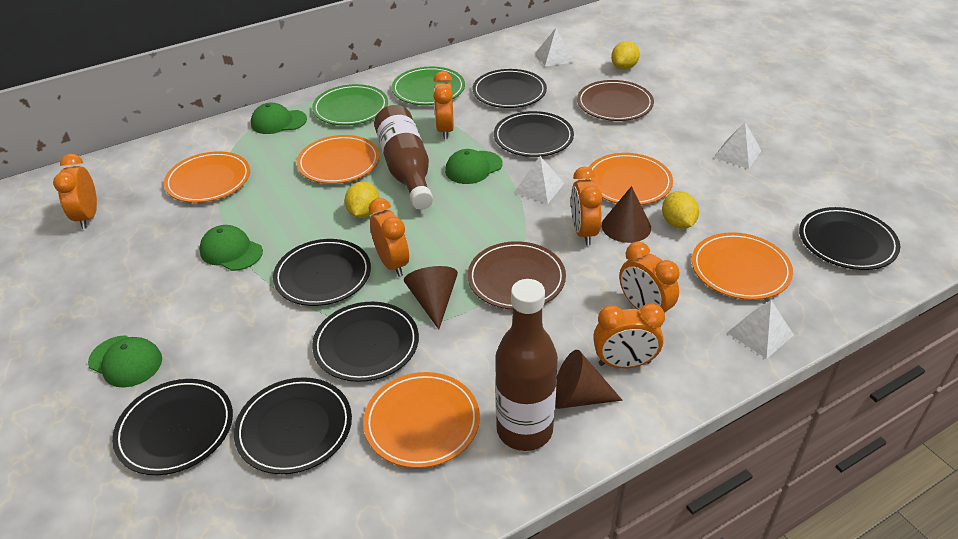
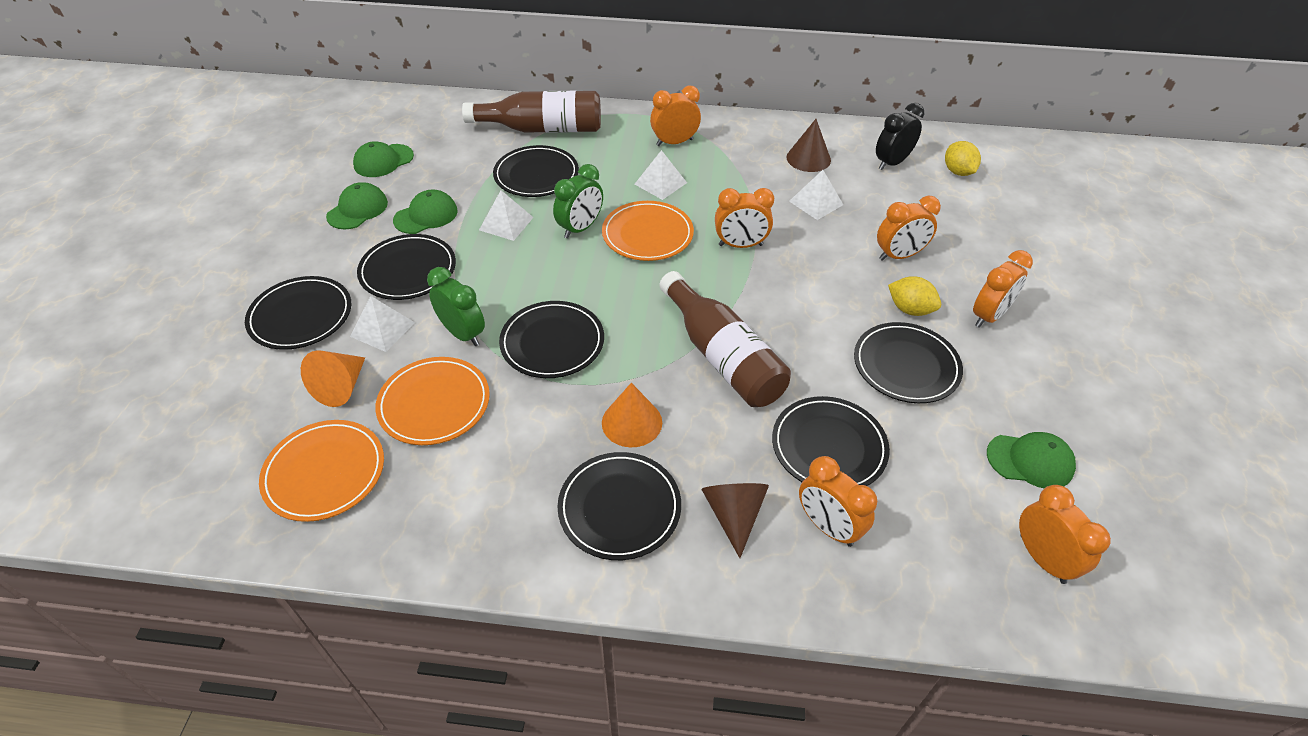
black clock: 0 -> 1
brown cone: 3 -> 2
brown plate: 2 -> 0
green clock: 0 -> 2
green plate: 2 -> 0
orange cone: 0 -> 2
orange plate: 5 -> 3
yellow lemon: 3 -> 2

